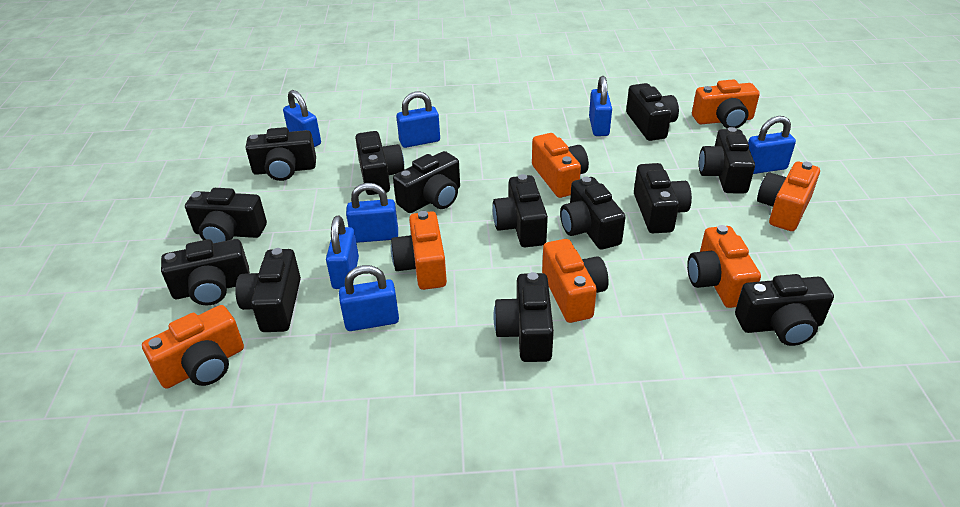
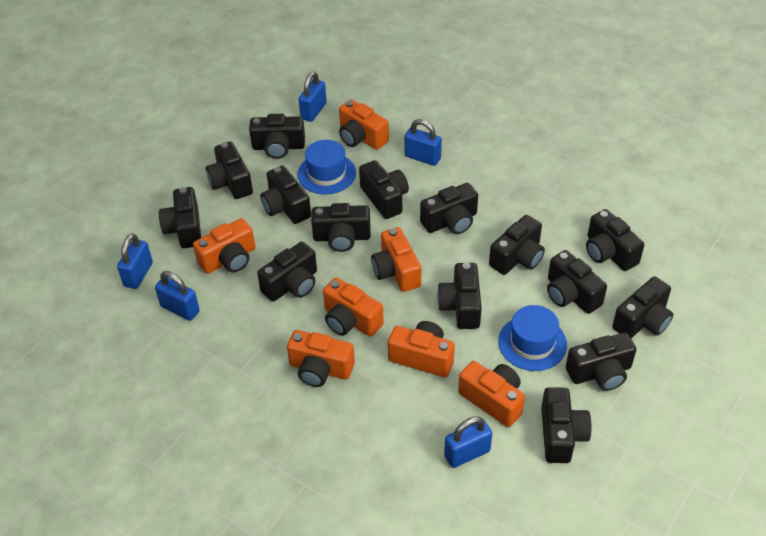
black camera: 13 -> 15
blue hat: 0 -> 2
blue padlock: 7 -> 5

